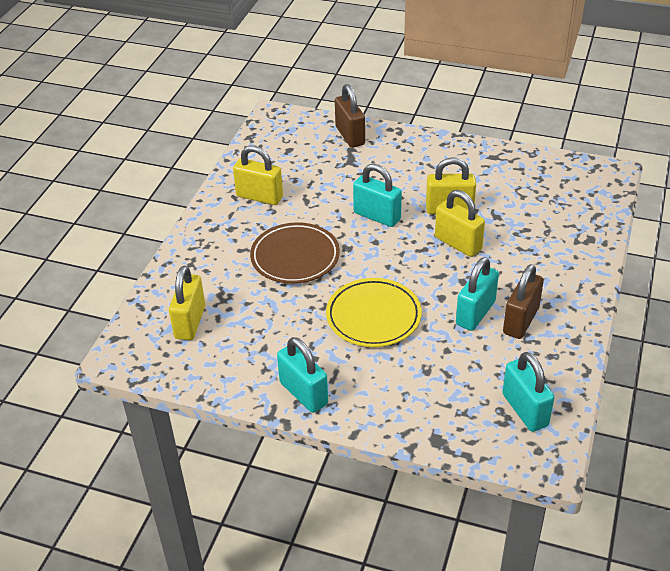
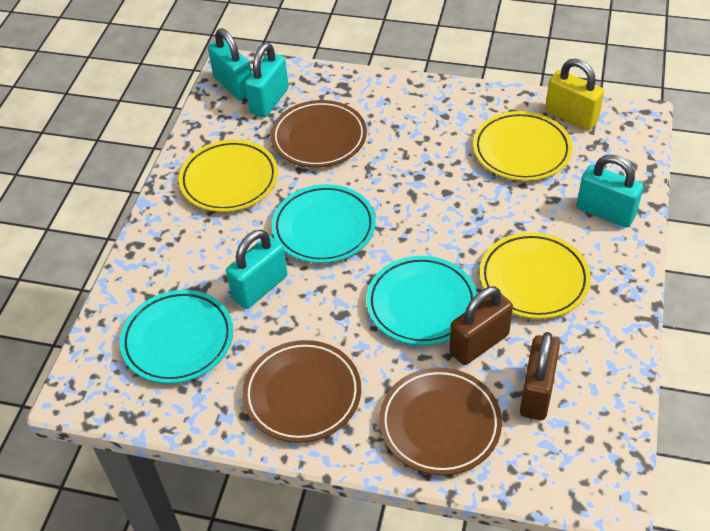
brown plate: 1 -> 3
turquoise plate: 0 -> 3
yellow padlock: 4 -> 1
yellow plate: 1 -> 3

